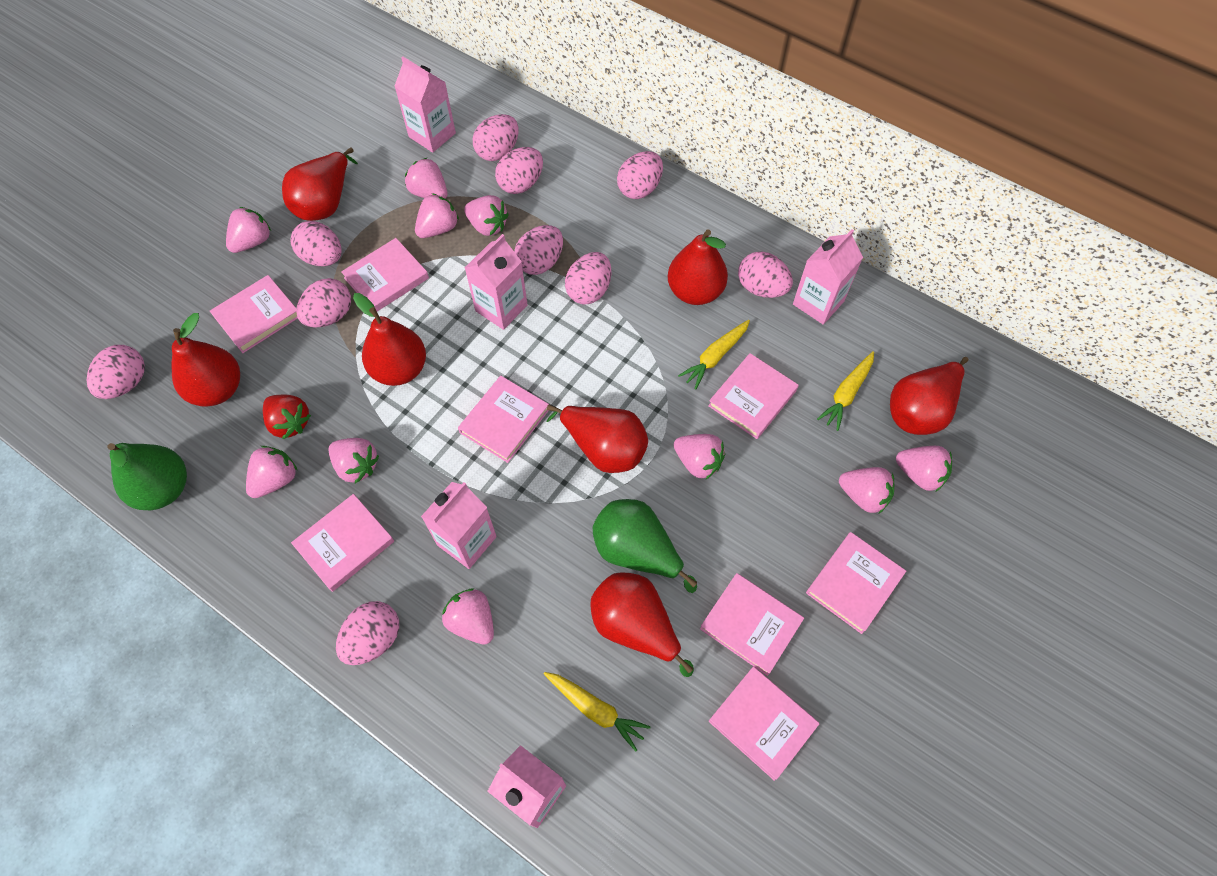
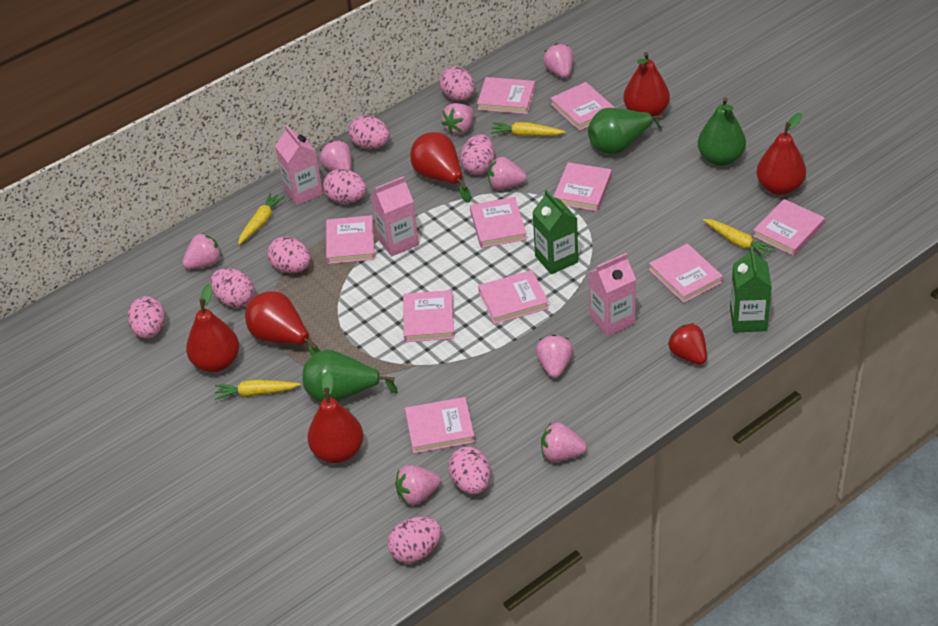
green carton: 0 -> 2
green pear: 2 -> 3
pink book: 8 -> 10
pink carton: 5 -> 3
pink egg: 10 -> 9
pink strawberry: 10 -> 8
red pear: 7 -> 6
yellow carrot: 3 -> 4

